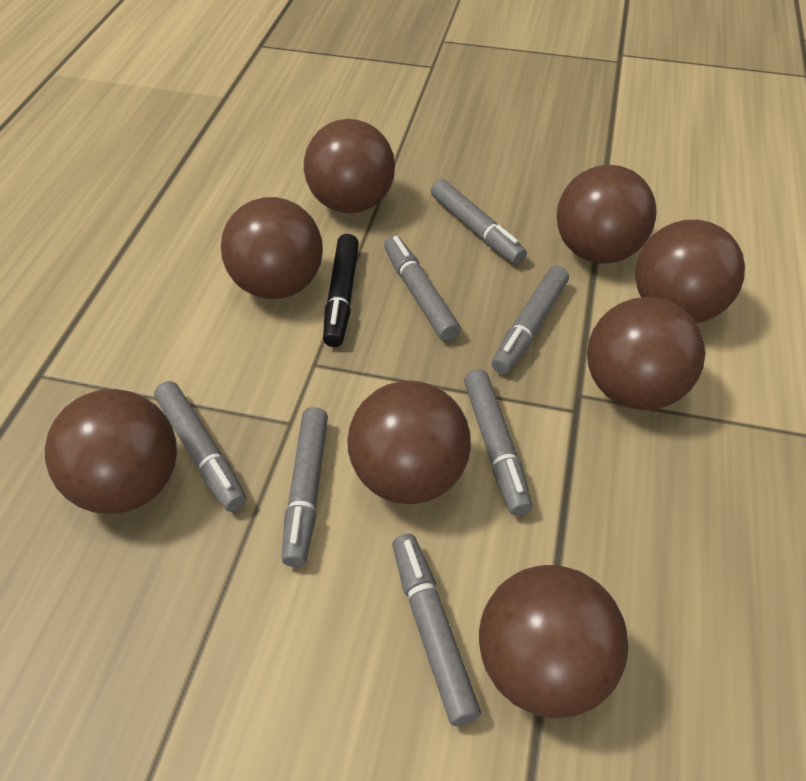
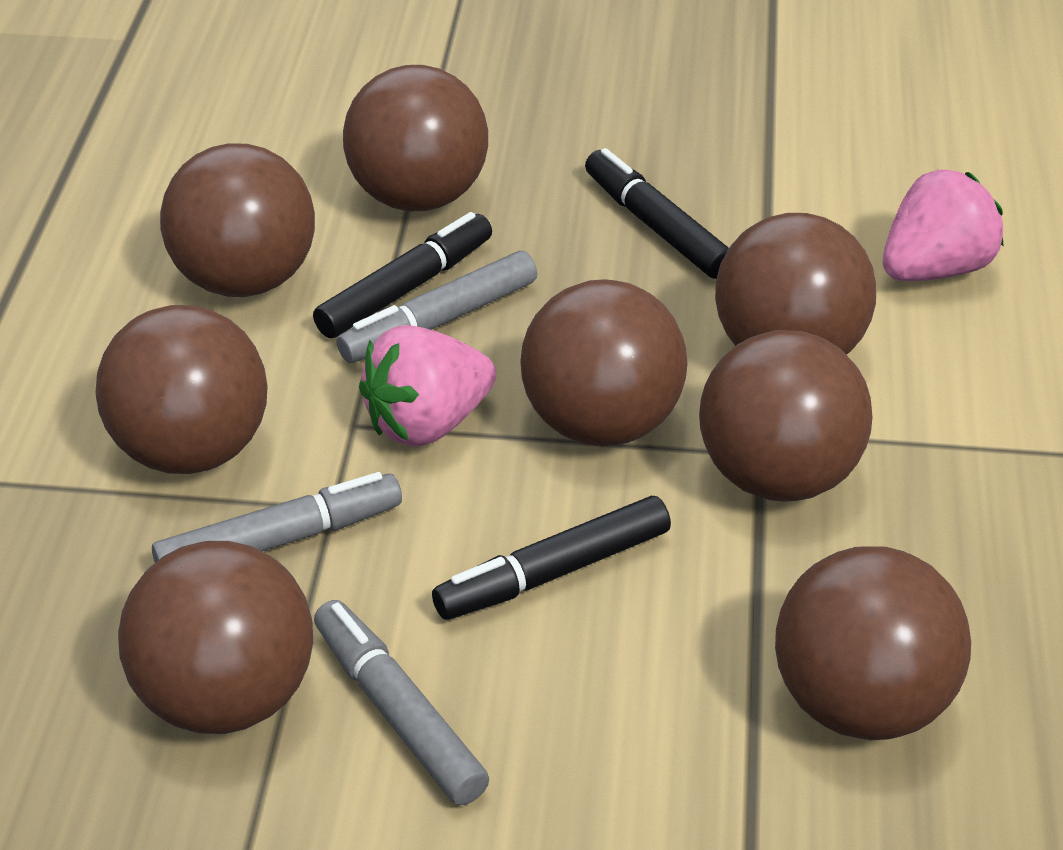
black marker: 1 -> 3
grey marker: 7 -> 3
pink strawberry: 0 -> 2

